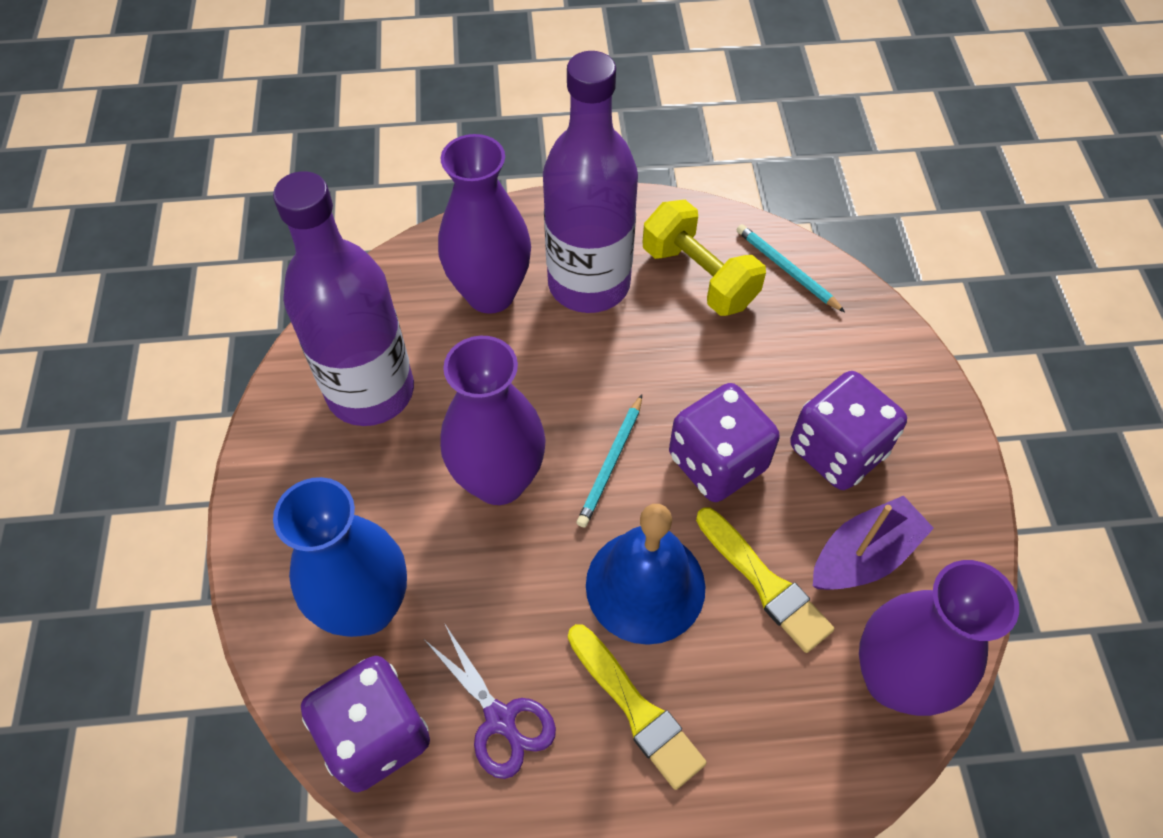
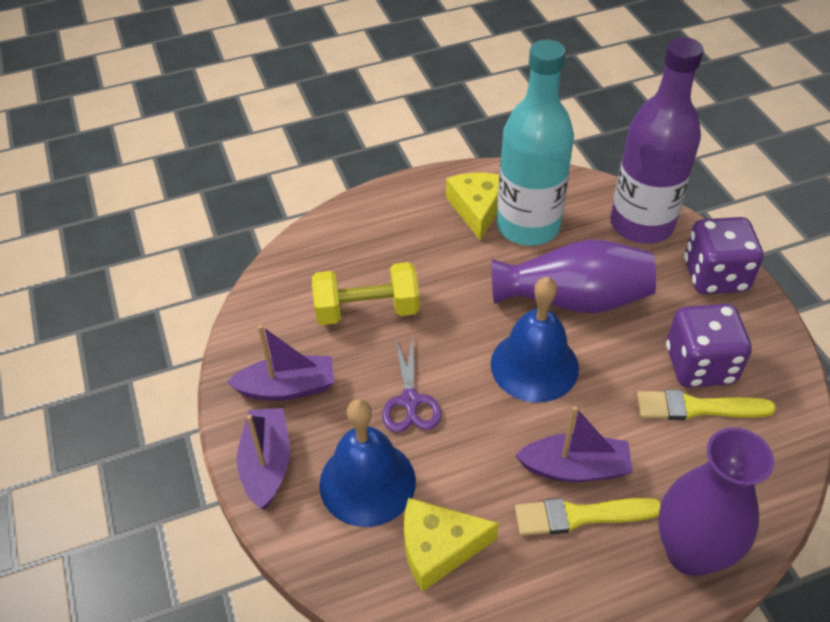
blue bell: 1 -> 2
blue vase: 1 -> 0
purple boat: 1 -> 3
purple bottle: 2 -> 1
purple dice: 3 -> 2
purple vase: 3 -> 2
turquoise bottle: 0 -> 1
turquoise pencil: 2 -> 0
yellow cheese: 0 -> 2

